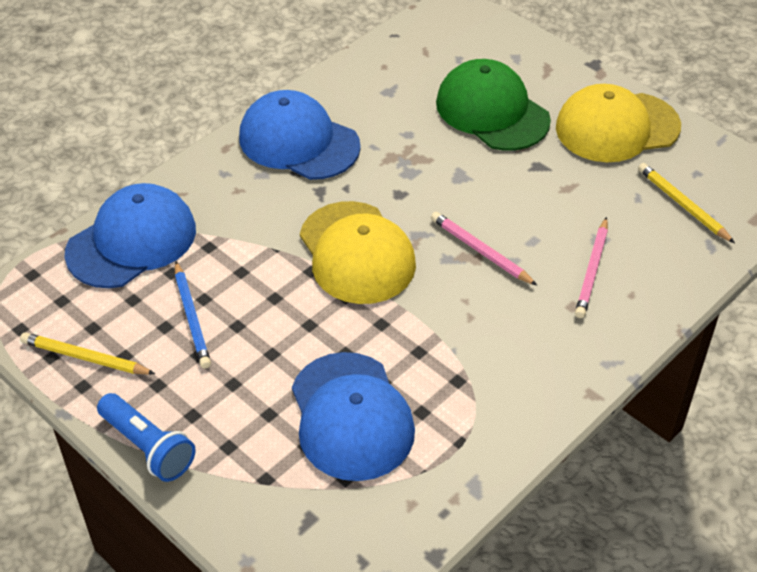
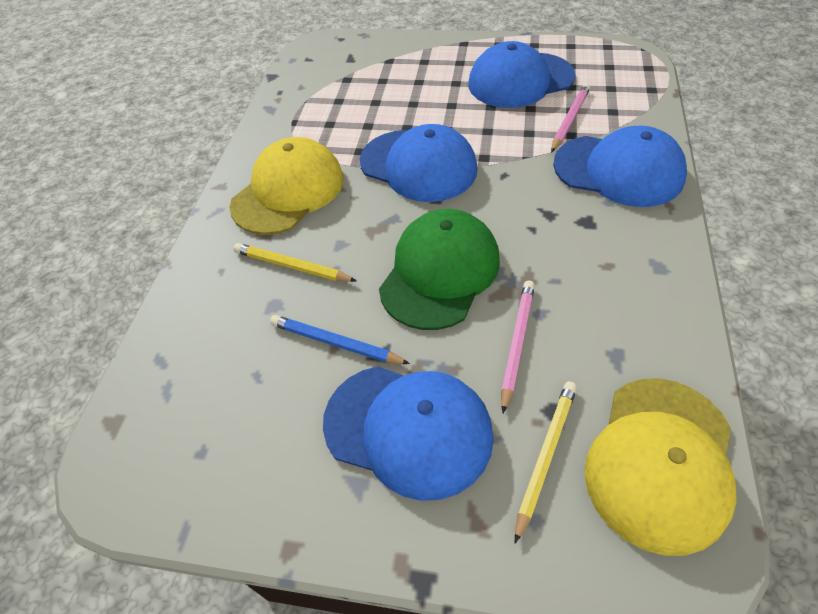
blue cap: 3 -> 4
blue flashlight: 1 -> 0

